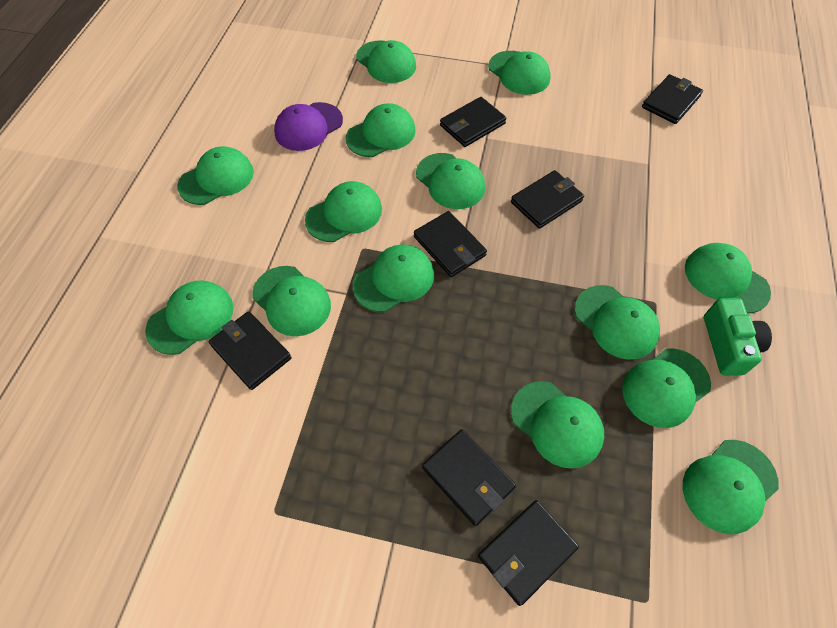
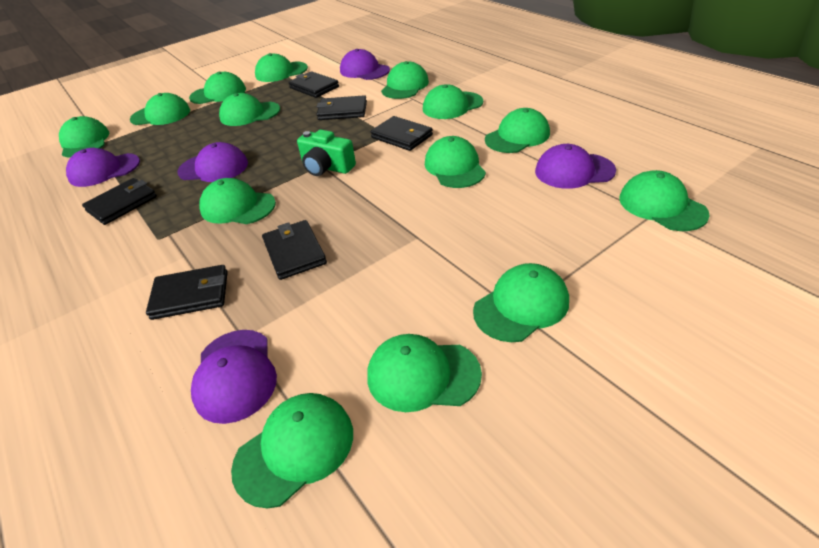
black wallet: 7 -> 6
purple cap: 1 -> 5

